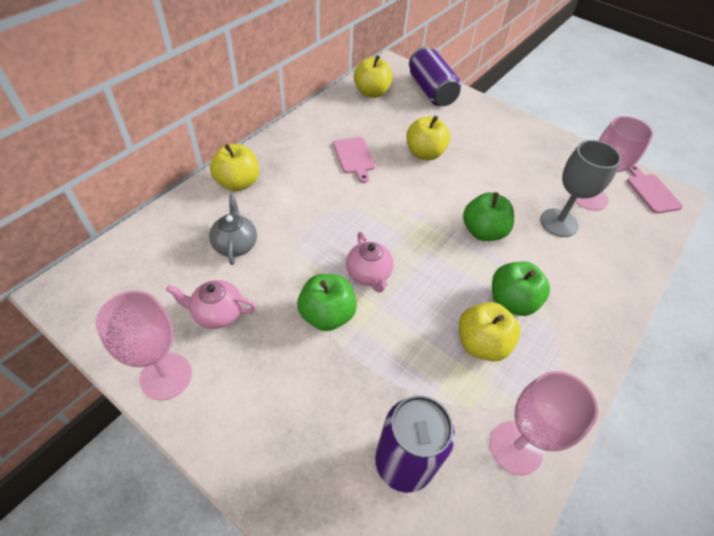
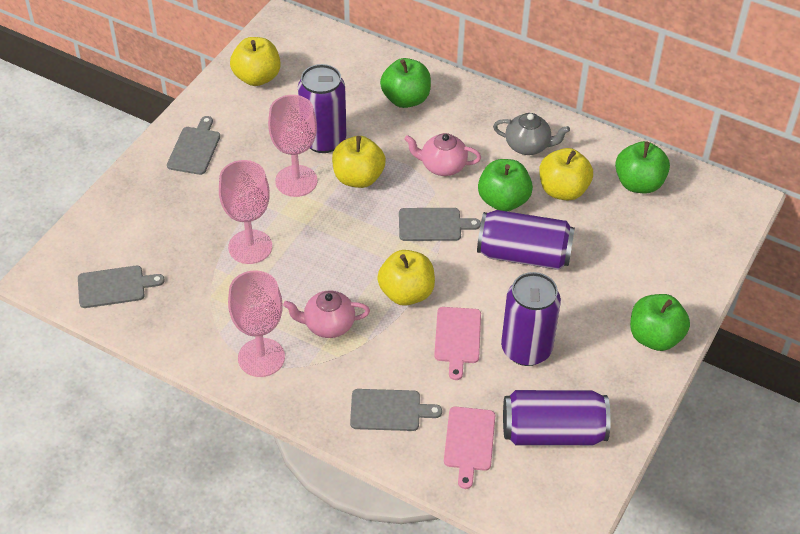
green apple: 3 -> 4
grey cutting board: 0 -> 4
grey goblet: 1 -> 0
purple can: 2 -> 4

